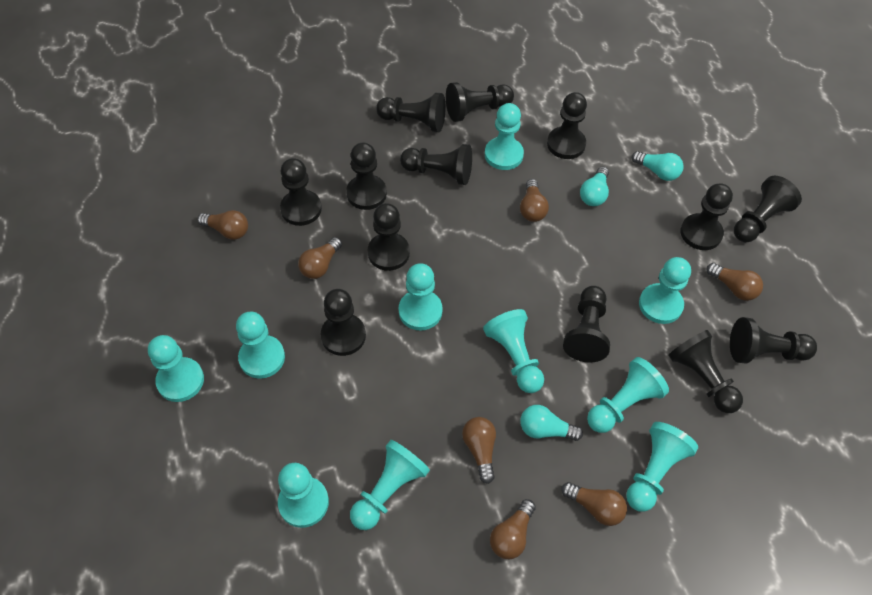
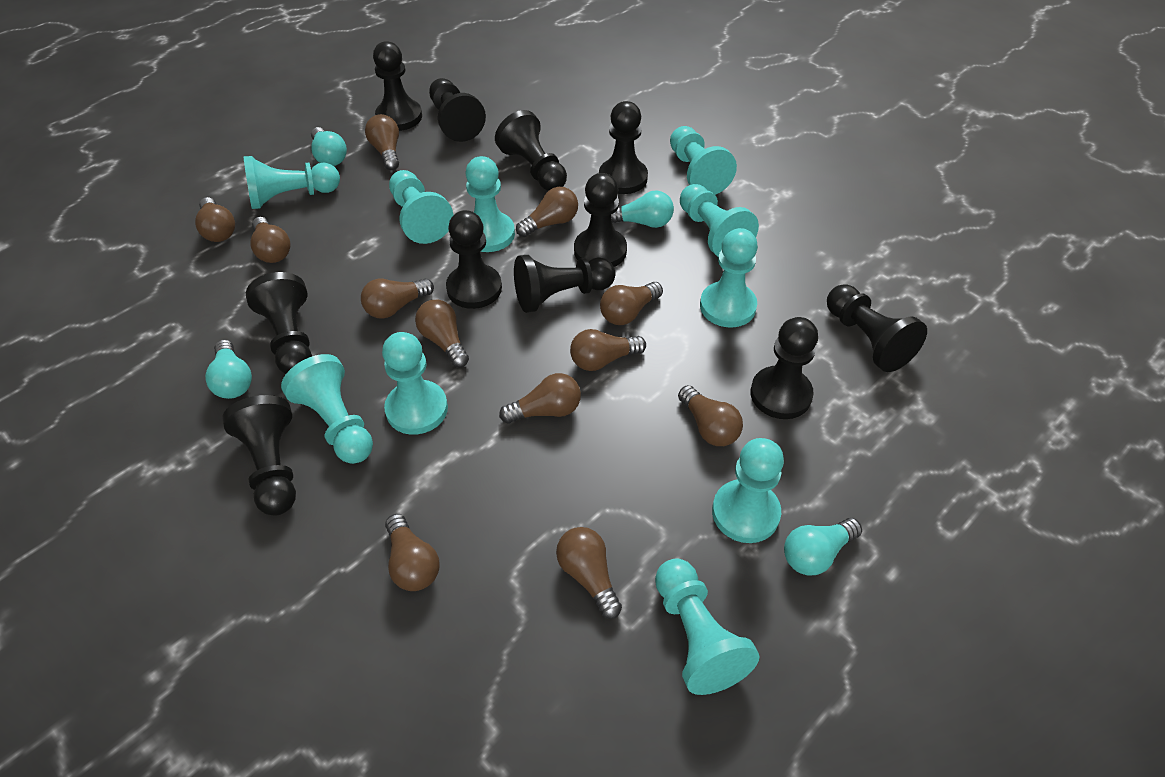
black pawn: 13 -> 11
brown light bulb: 7 -> 12
turquoise light bulb: 3 -> 4

